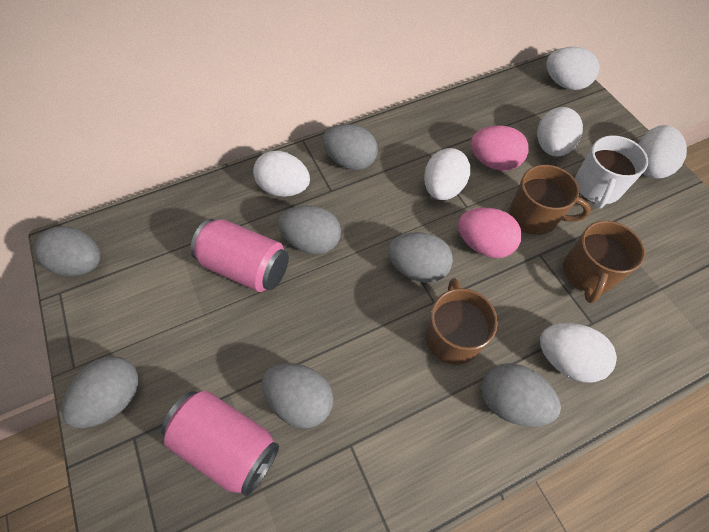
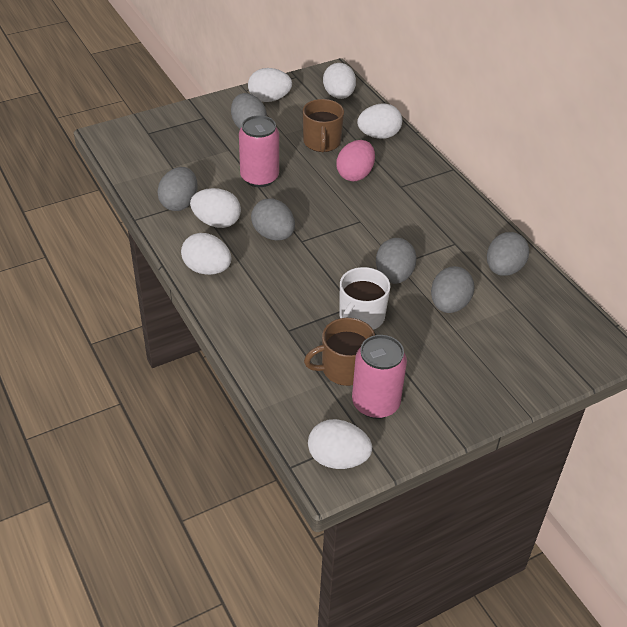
brown mug: 3 -> 2
grey egg: 7 -> 6
pink egg: 2 -> 1

